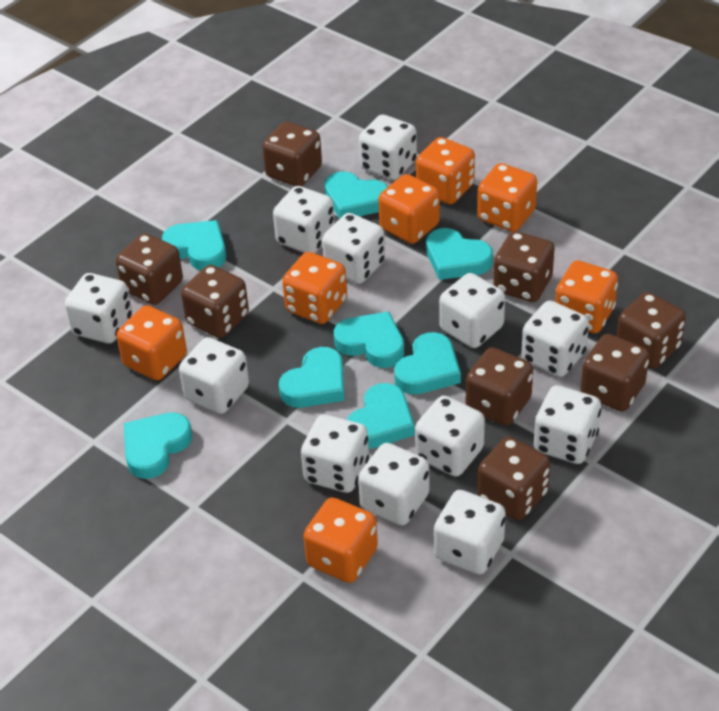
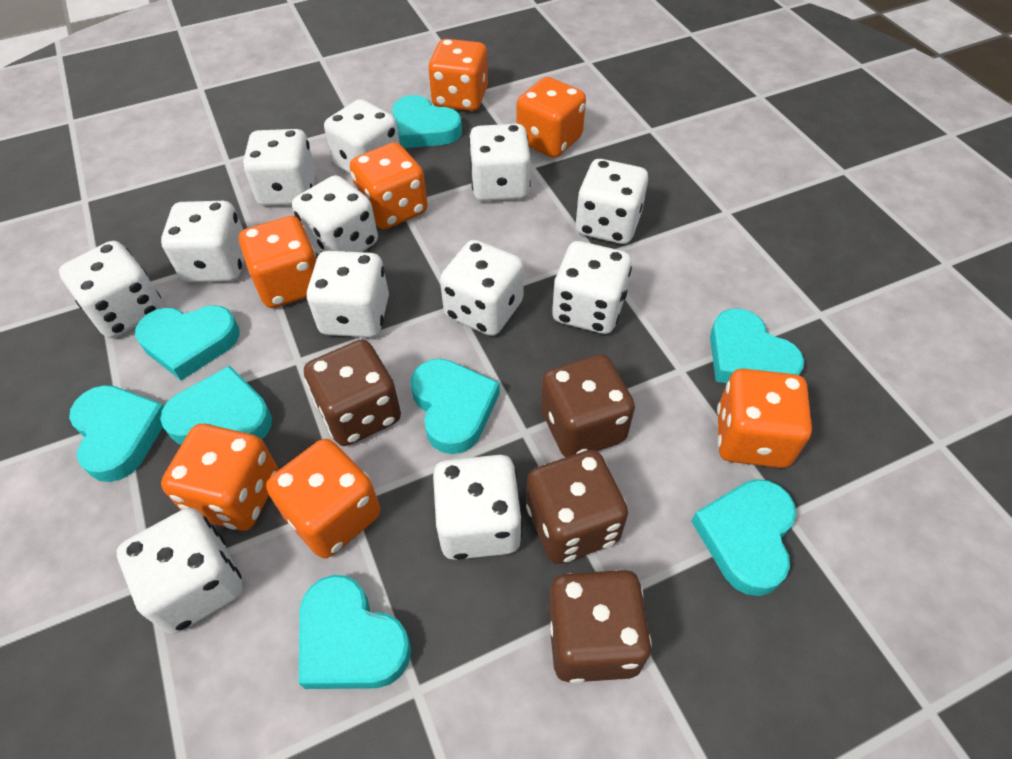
brown dice: 8 -> 4

